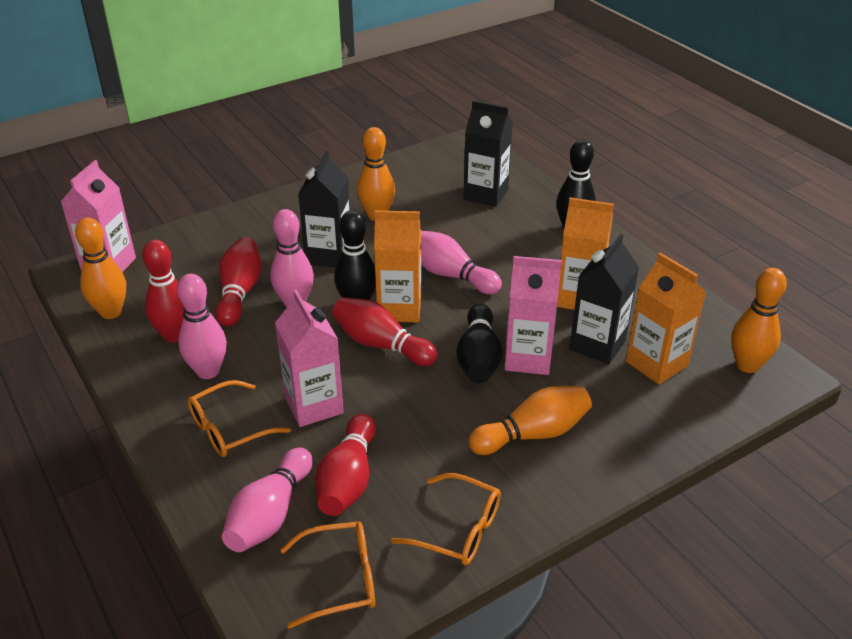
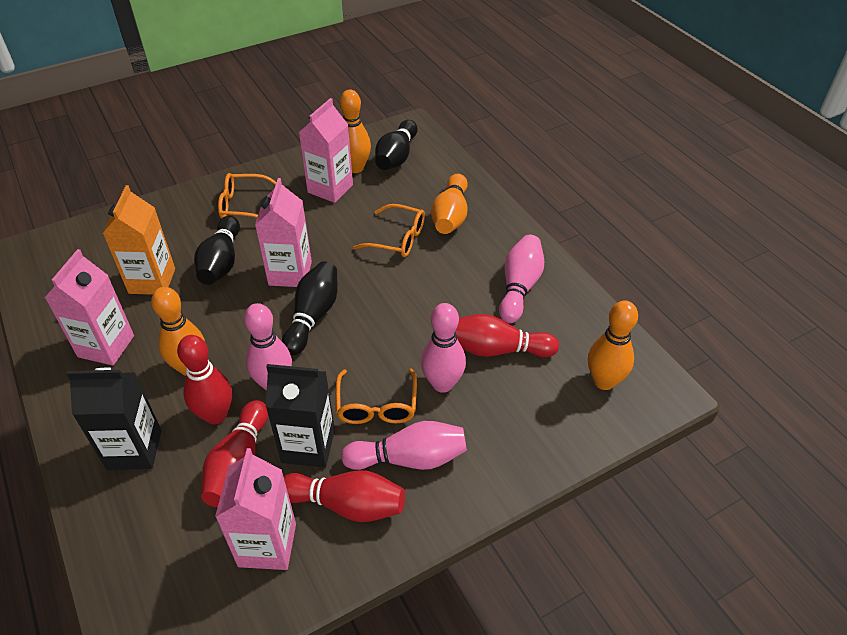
black carton: 3 -> 2
orange carton: 3 -> 1
pink carton: 3 -> 4

